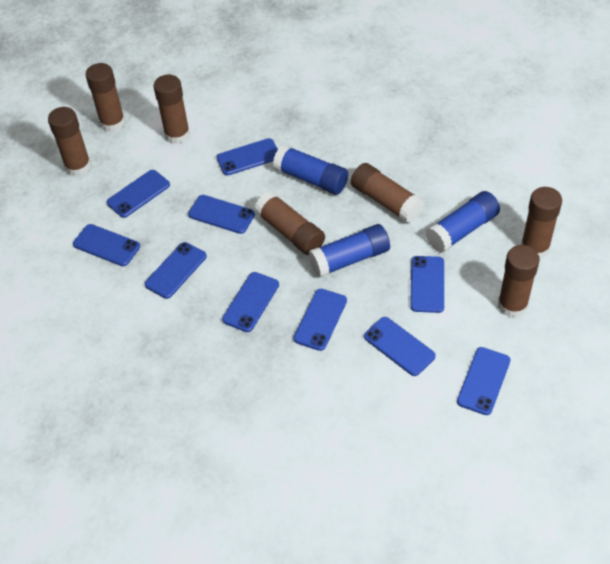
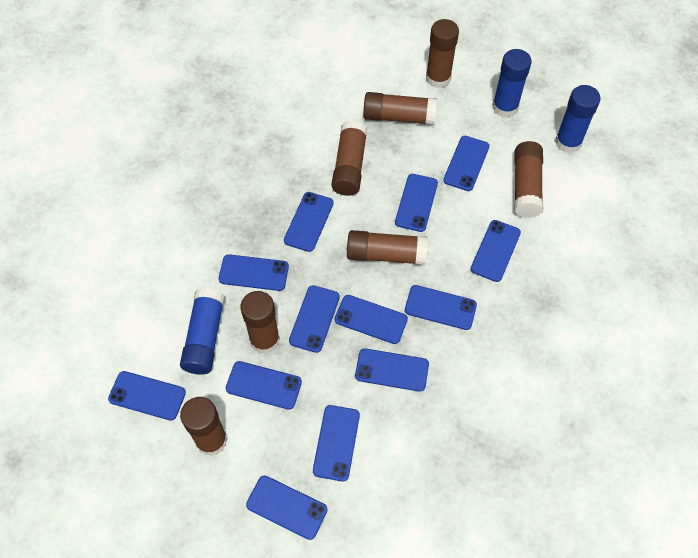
blue phone: 10 -> 13

